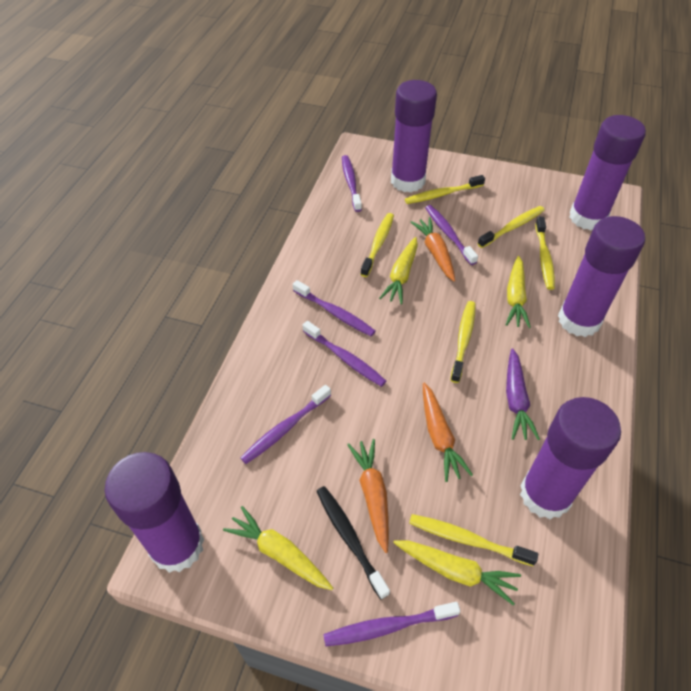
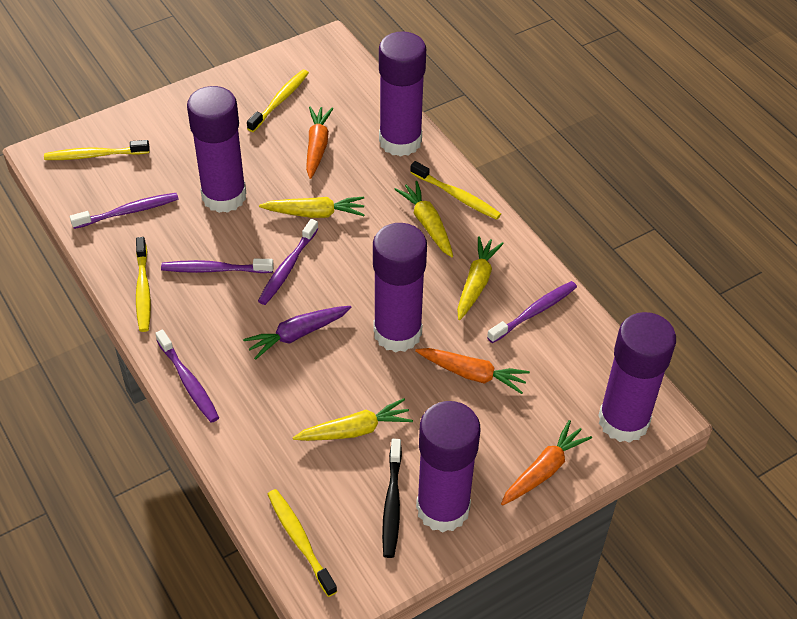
purple toothbrush: 6 -> 5
yellow toothbrush: 6 -> 5

